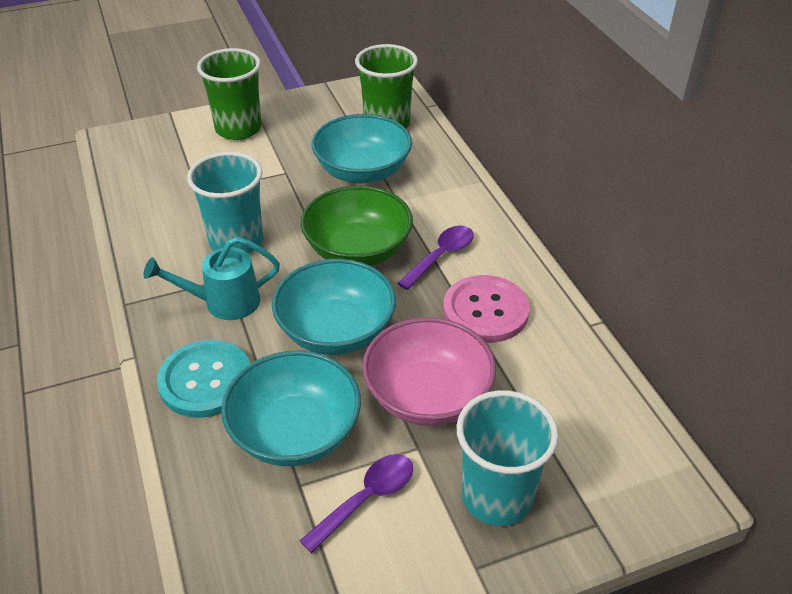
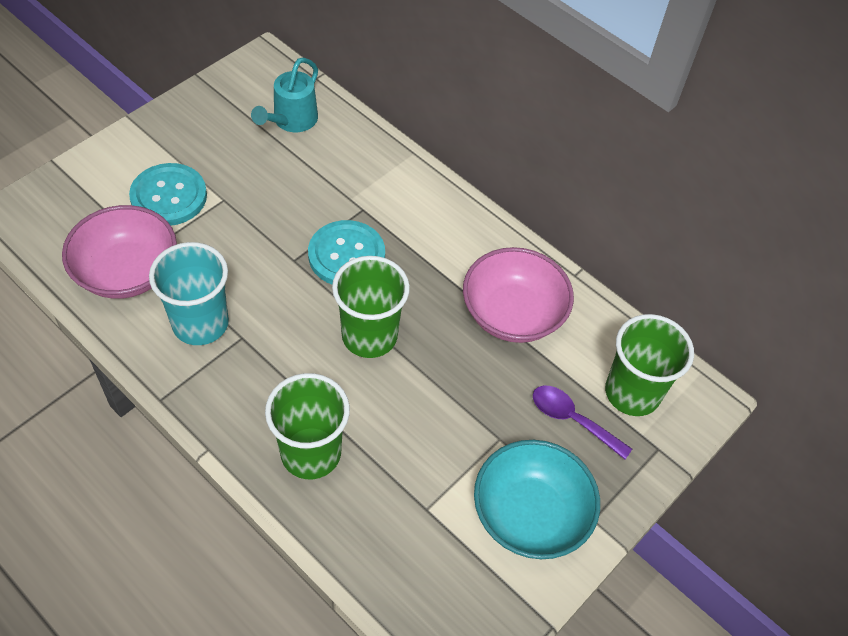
green bowl: 1 -> 0
green cup: 2 -> 3
pink bowl: 1 -> 2
pink button: 1 -> 0
purple spoon: 2 -> 1
turquoise bowl: 3 -> 1
turquoise button: 1 -> 2
turquoise cup: 2 -> 1

